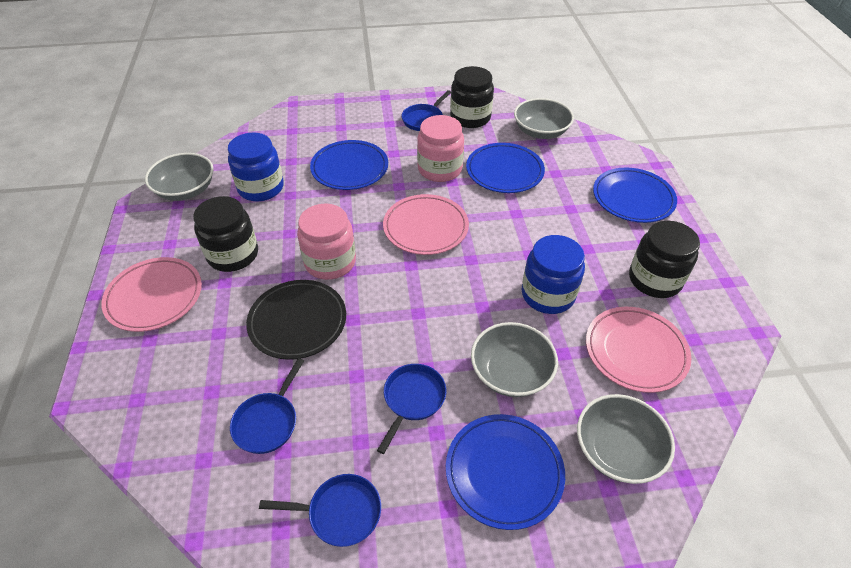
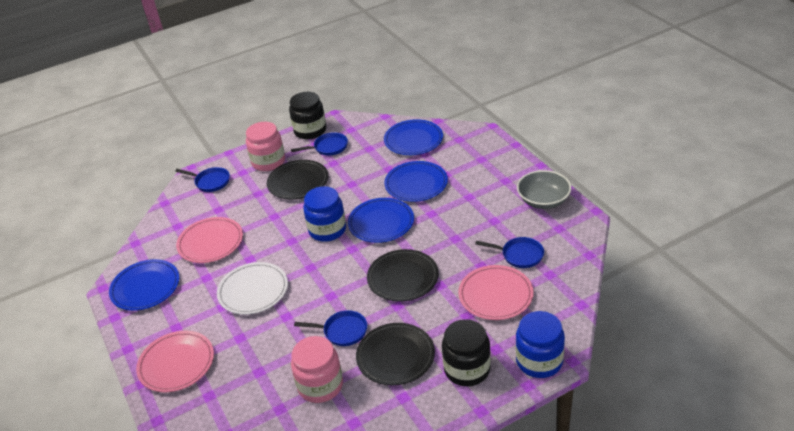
black jar: 3 -> 2
black plate: 1 -> 3
grey bowl: 4 -> 1
white plate: 0 -> 1

